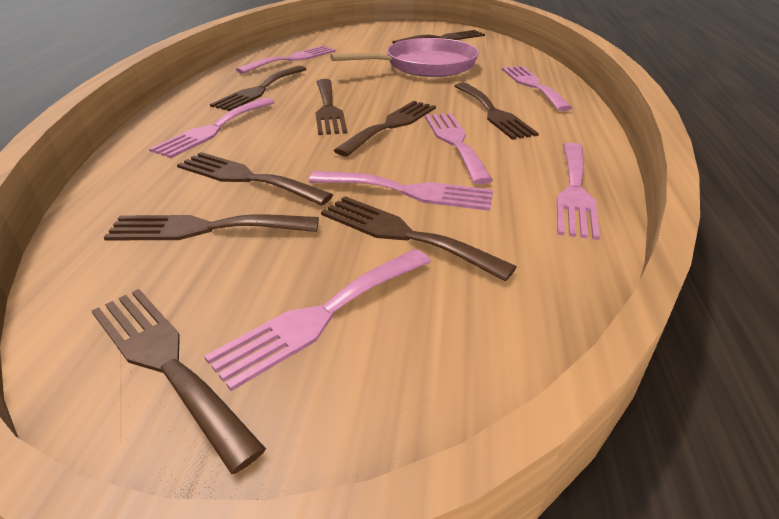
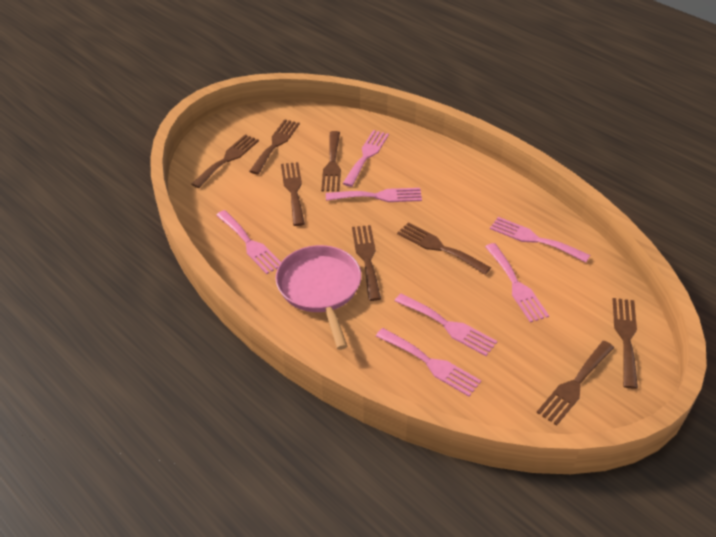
brown fork: 9 -> 8

